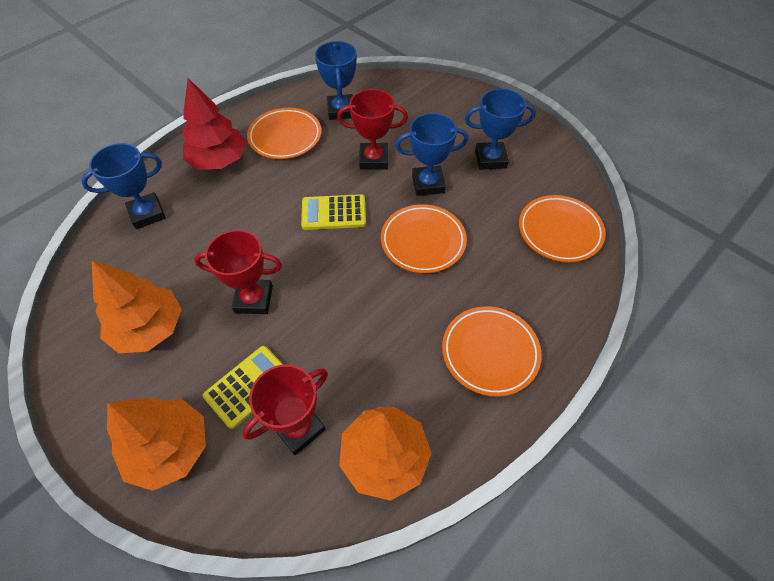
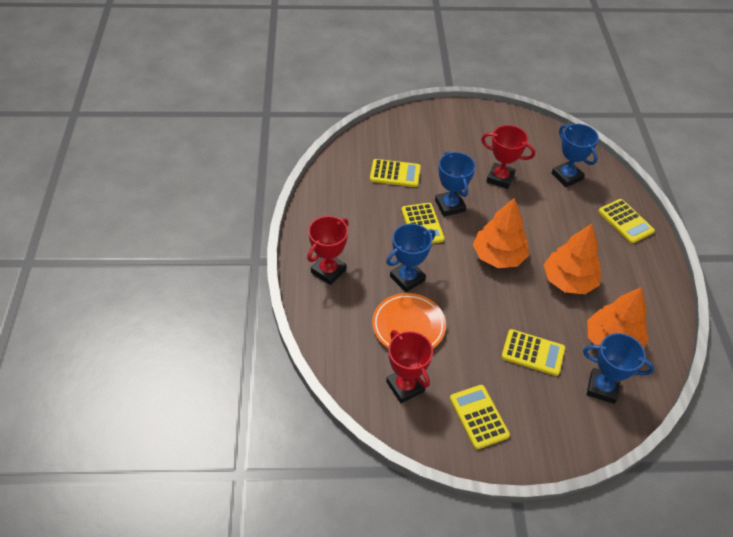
orange plate: 4 -> 1
red tree: 1 -> 0
yellow calculator: 2 -> 5

